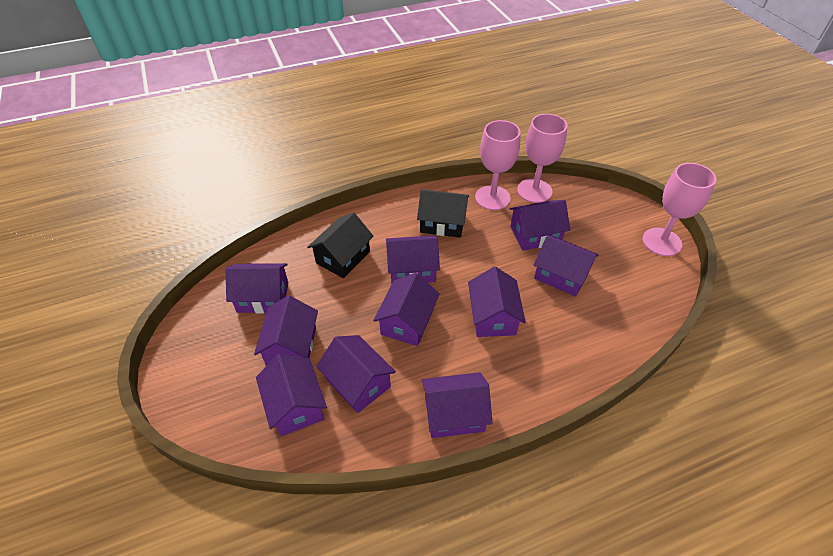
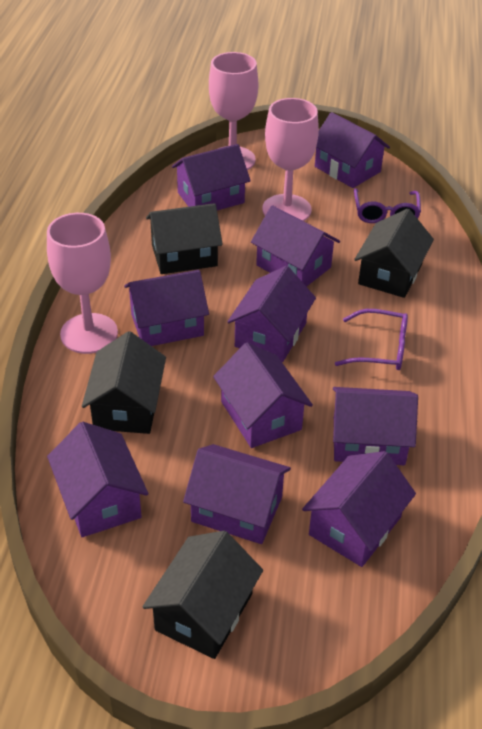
black house: 2 -> 4
purple glasses: 0 -> 2

